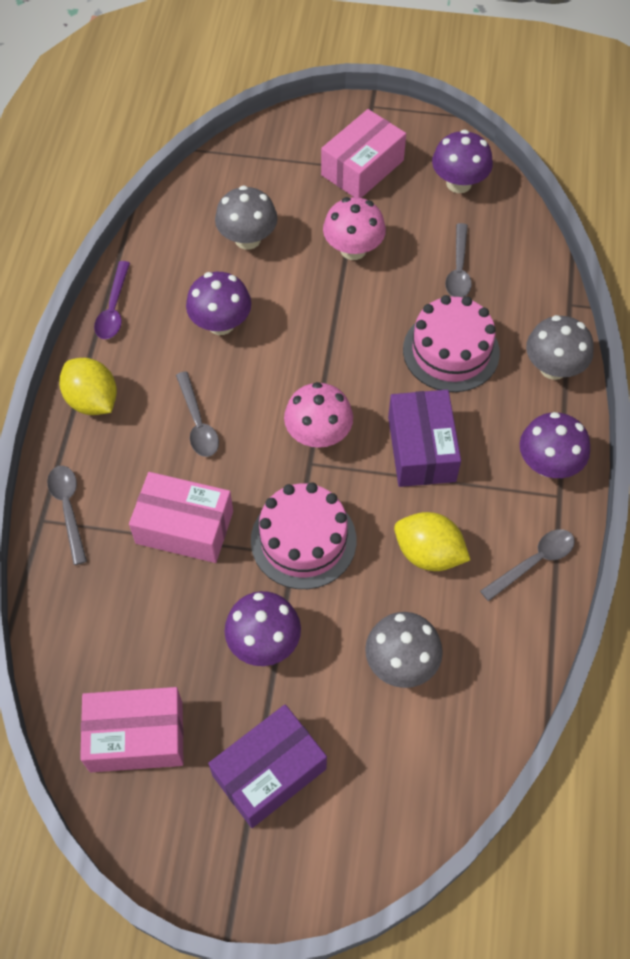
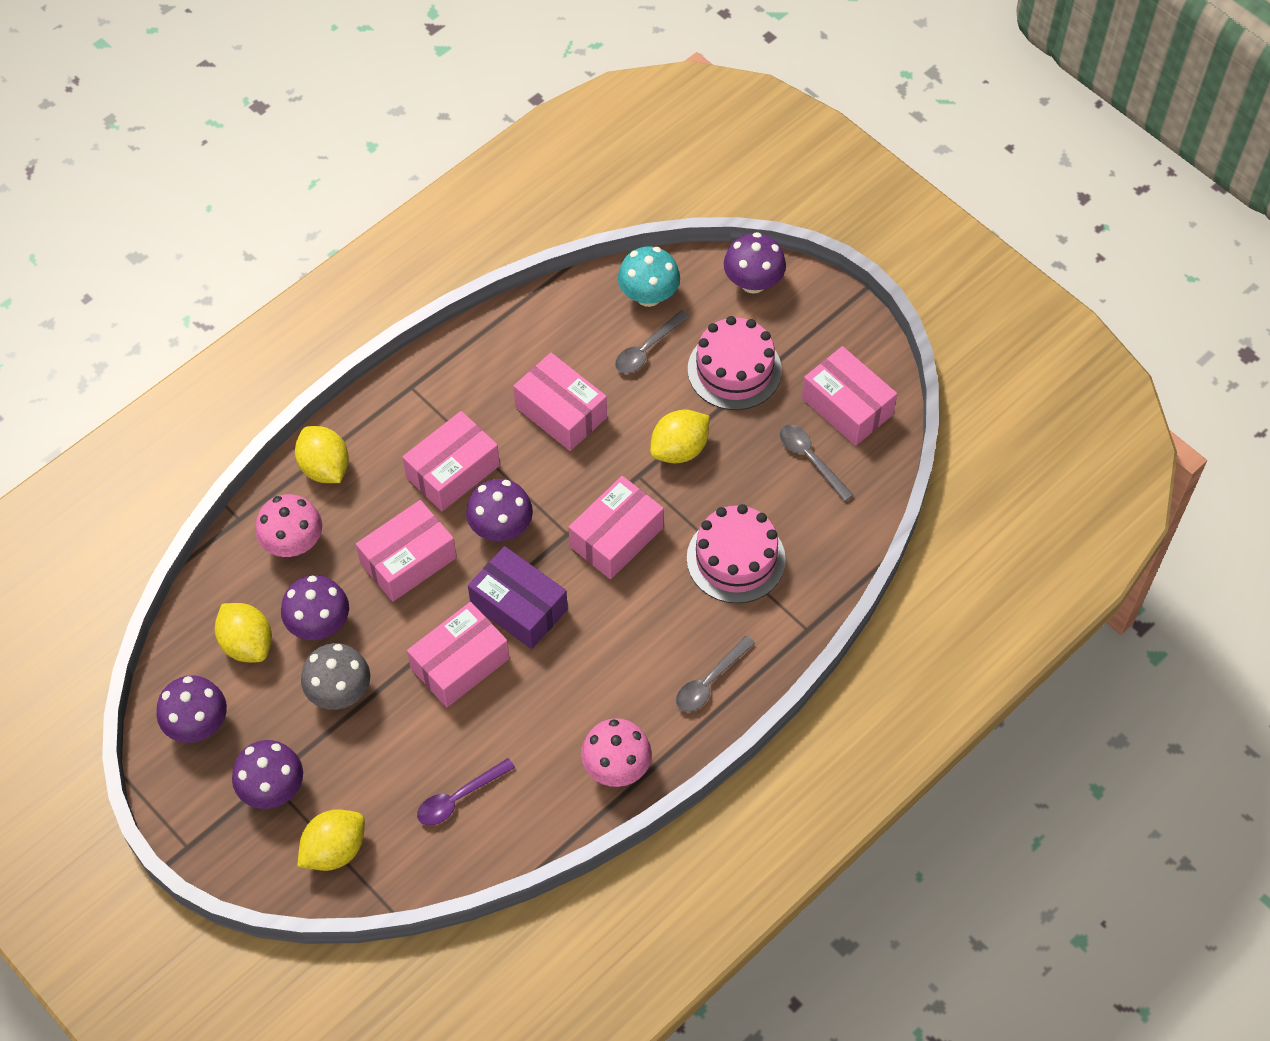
grey mushroom: 3 -> 1
grey spoon: 4 -> 3
pink box: 3 -> 6
purple box: 2 -> 1
purple mushroom: 4 -> 5
turquoise mushroom: 0 -> 1
yellow lemon: 2 -> 4

